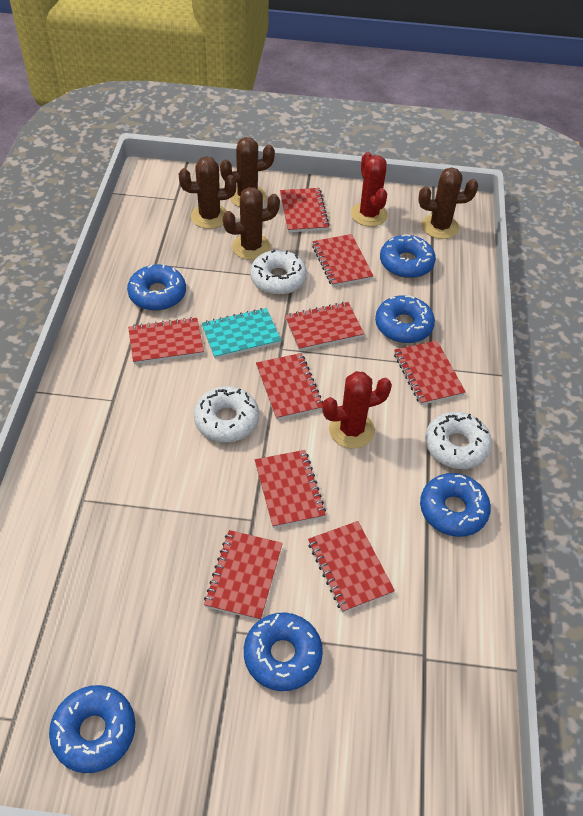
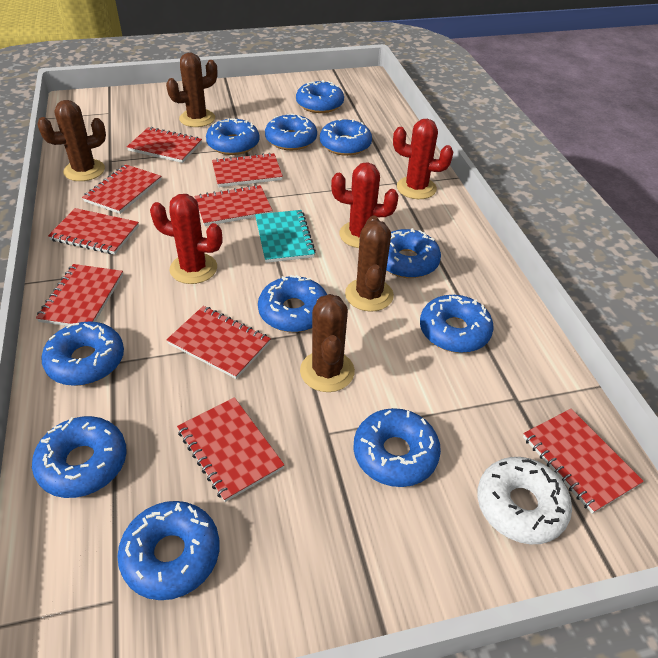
blue donut: 6 -> 11
red cactus: 2 -> 3
white donut: 3 -> 1

